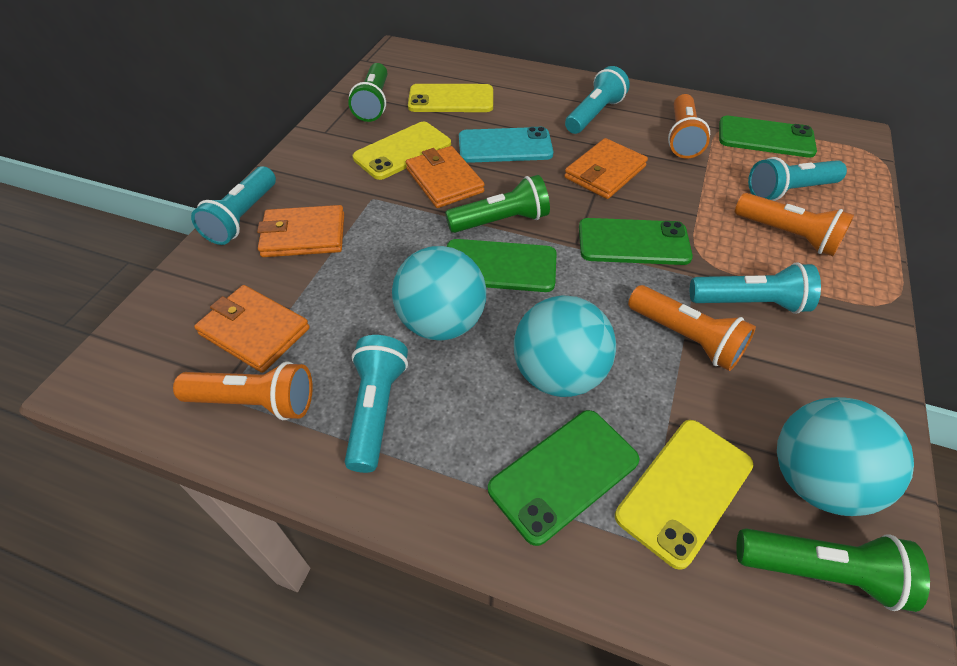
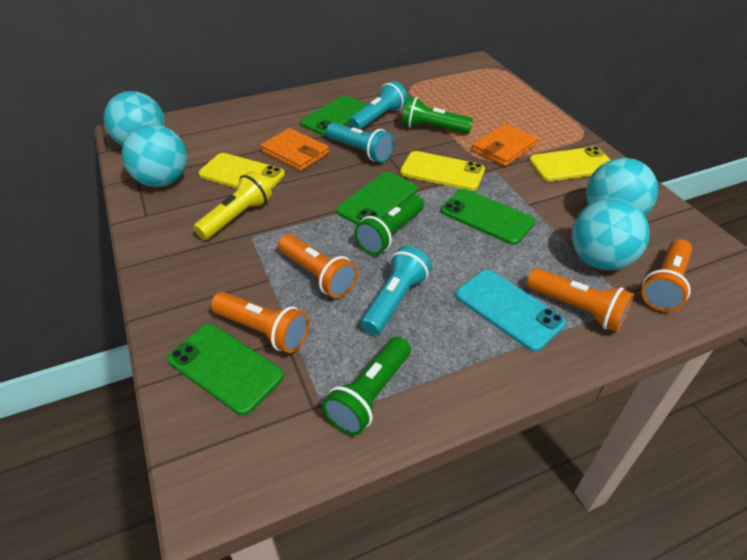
orange wallet: 4 -> 2
turquoise ball: 3 -> 4
turquoise flashlight: 5 -> 3
yellow flashlight: 0 -> 1

